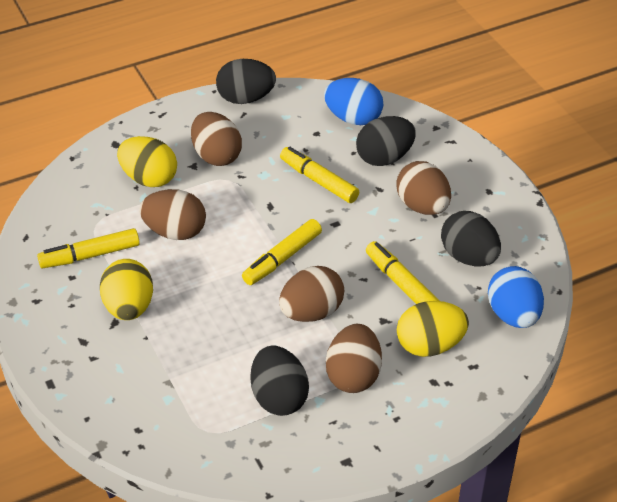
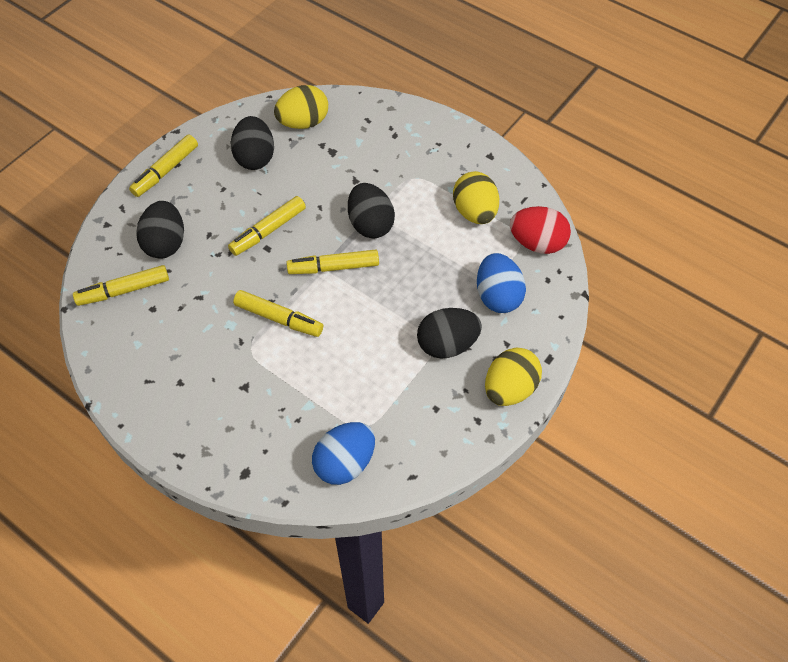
brown egg: 5 -> 0
red egg: 0 -> 1
yellow marker: 4 -> 5

